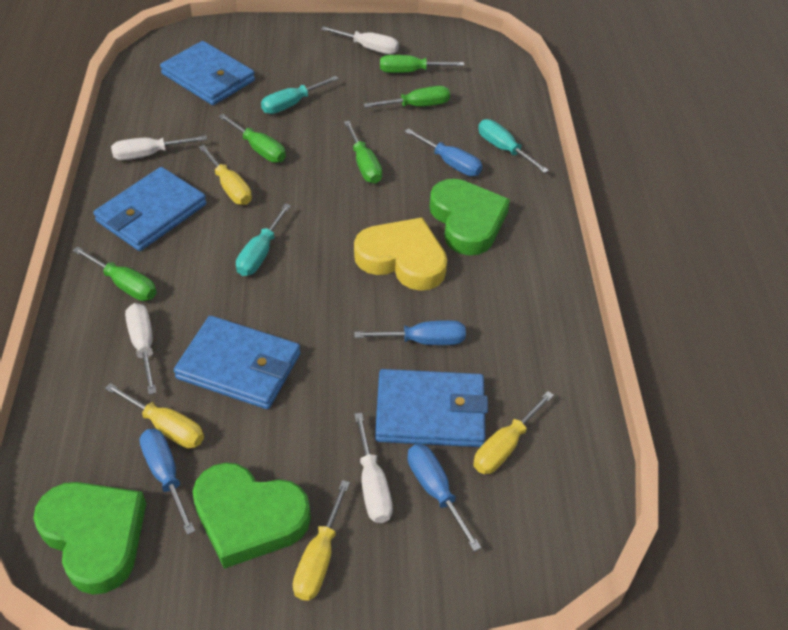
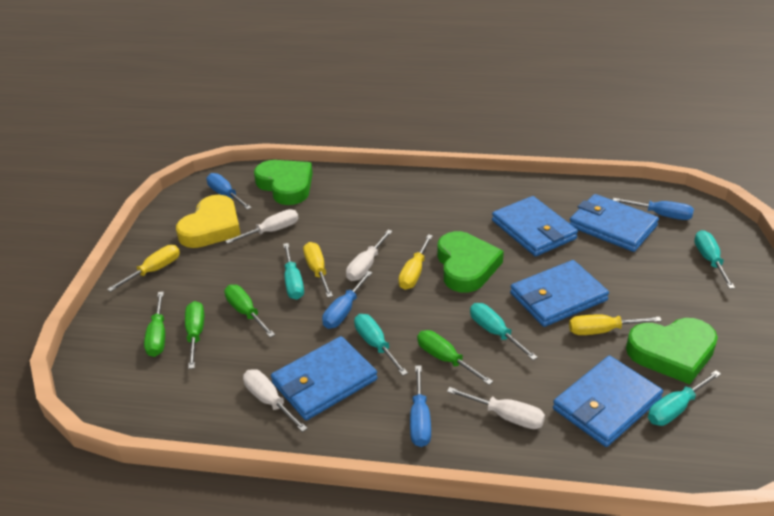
blue wallet: 4 -> 5
green screwdriver: 5 -> 4
turquoise screwdriver: 3 -> 5

